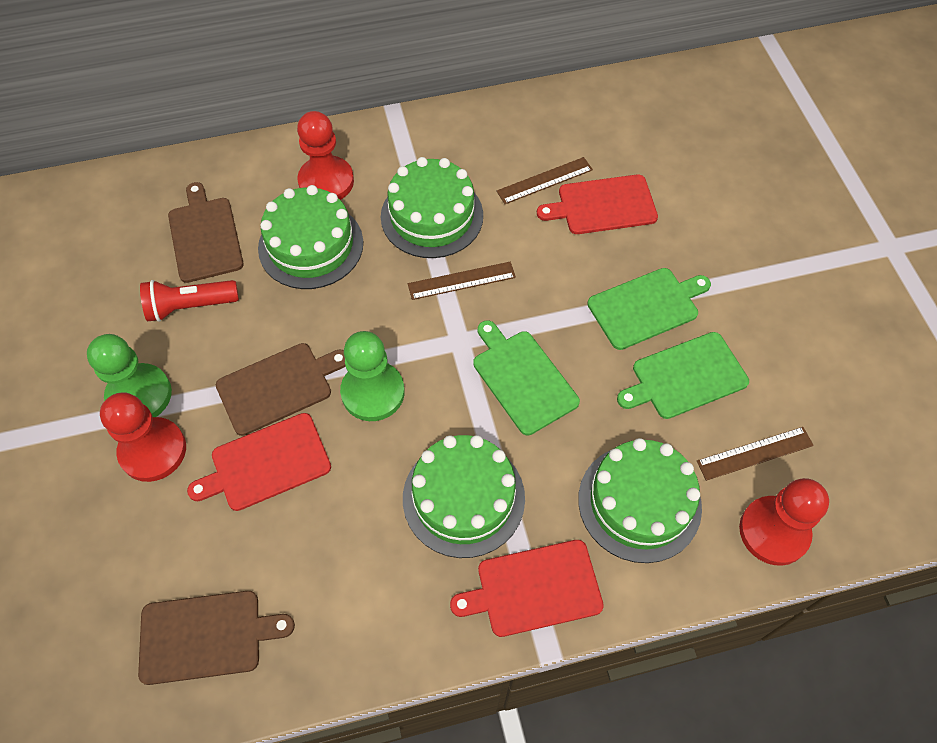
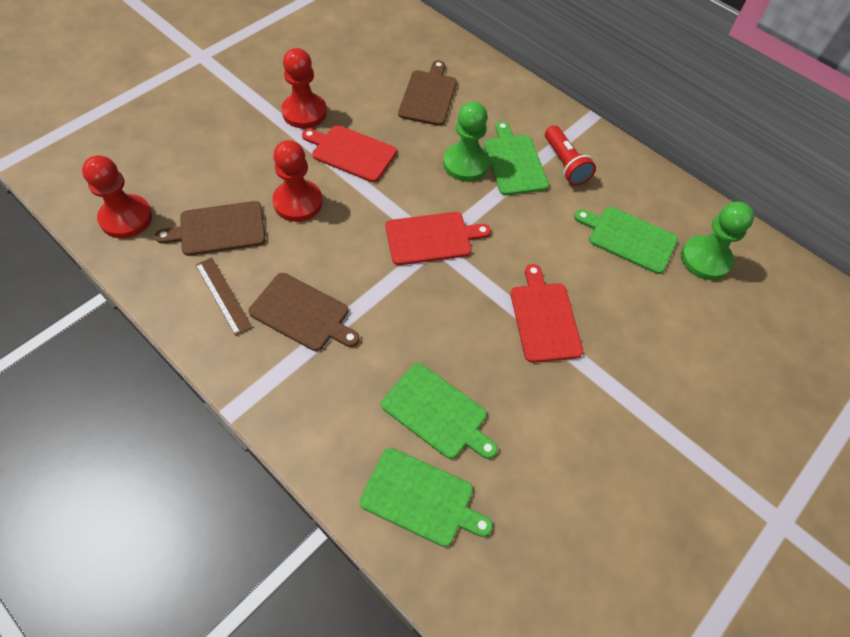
brown ruler: 3 -> 1
green cake: 4 -> 0
green cutting board: 3 -> 4

